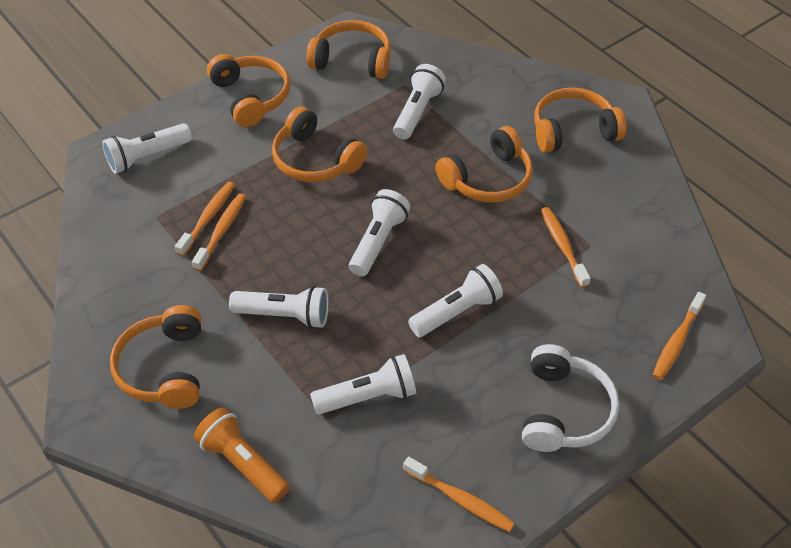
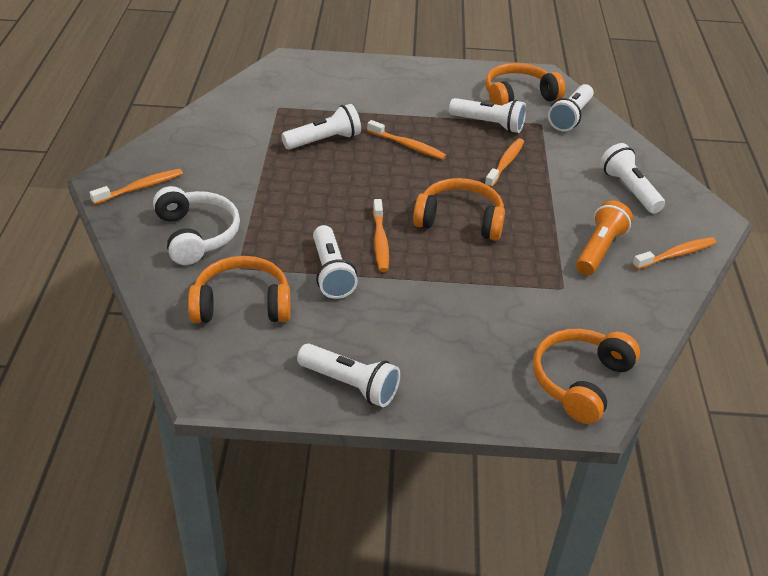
orange headphones: 6 -> 4

